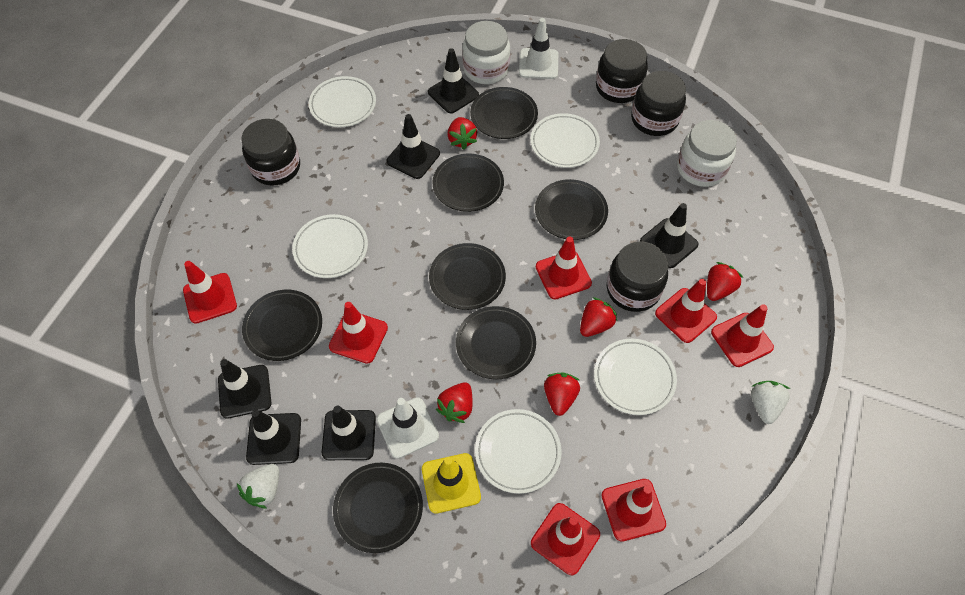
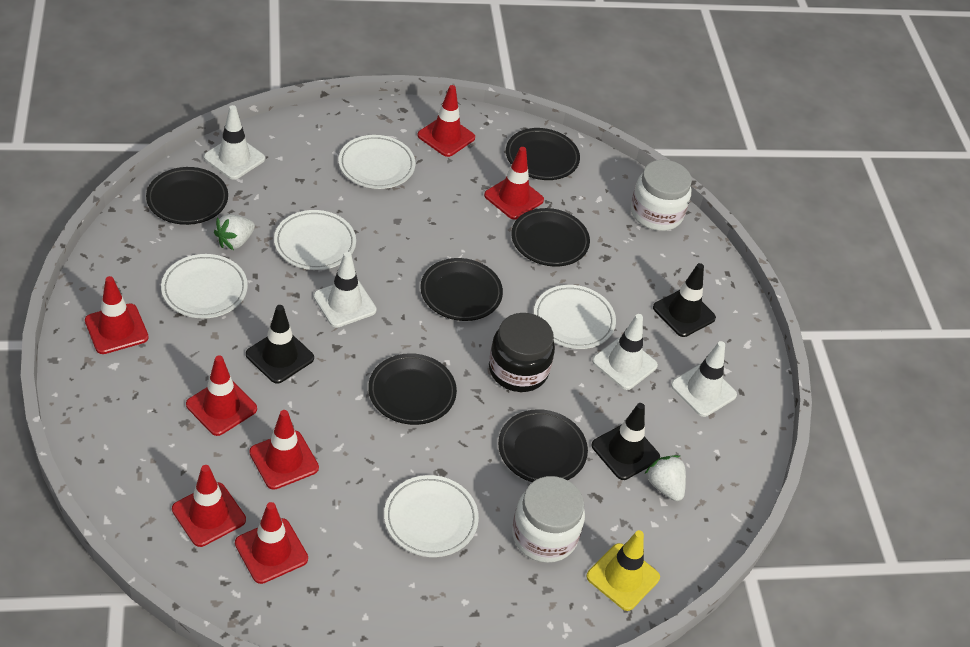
black jar: 4 -> 1
black plate: 7 -> 6
black traffic cone: 6 -> 3
red strawberry: 5 -> 0
white traffic cone: 2 -> 4

